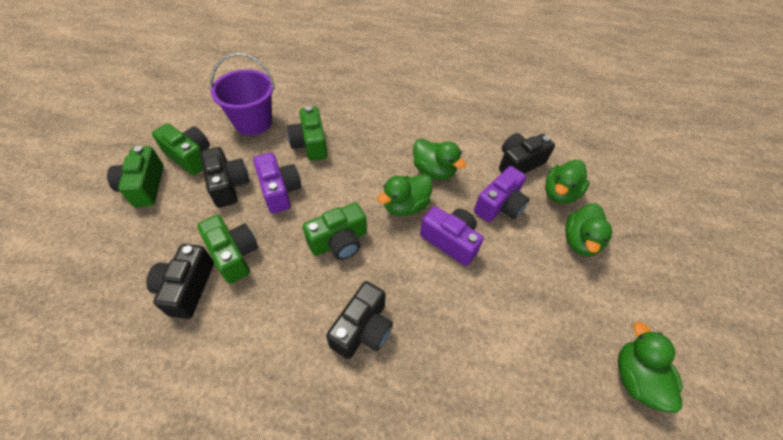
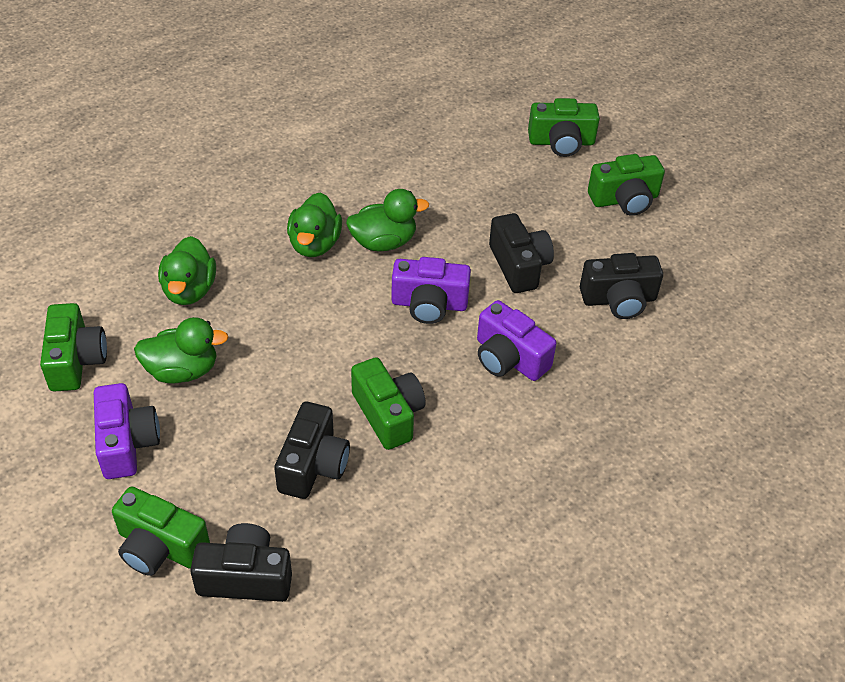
green duck: 5 -> 4
purple bucket: 1 -> 0

